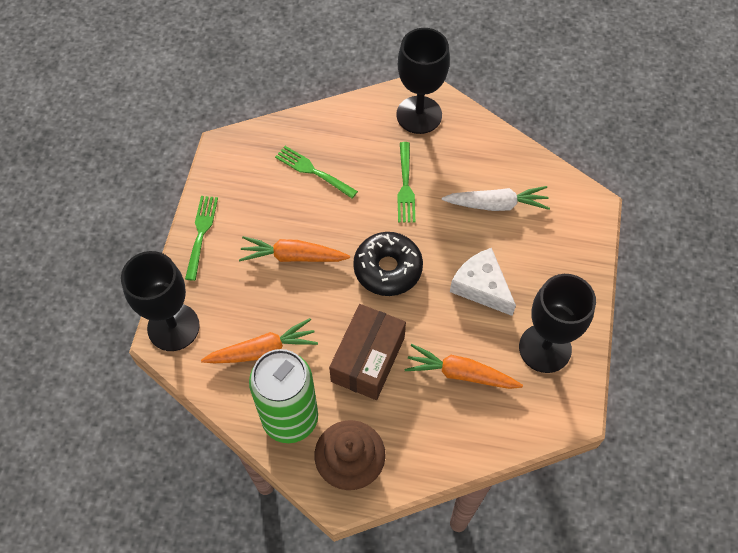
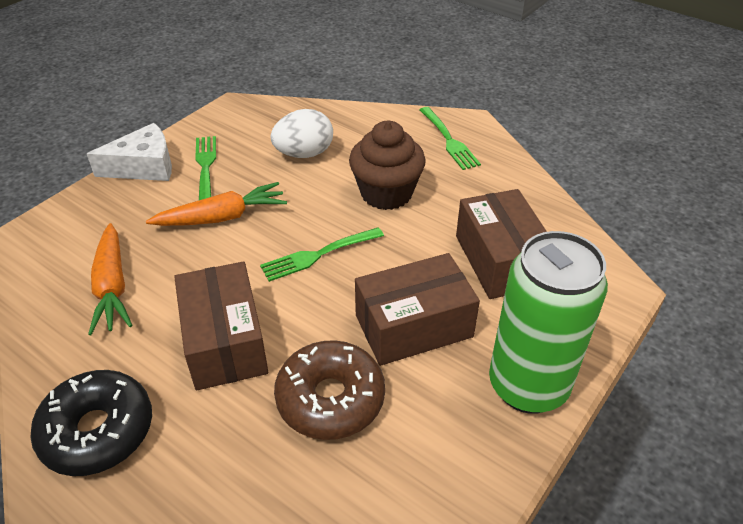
black goblet: 3 -> 0
brown box: 1 -> 3
brown donut: 0 -> 1
orange carrot: 3 -> 2
white carrot: 1 -> 0
white egg: 0 -> 1

